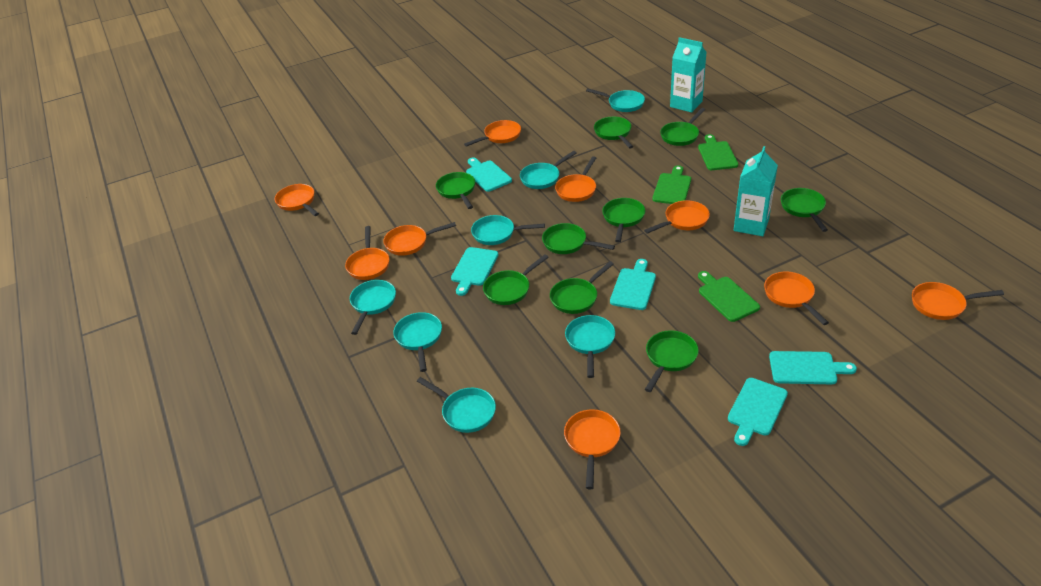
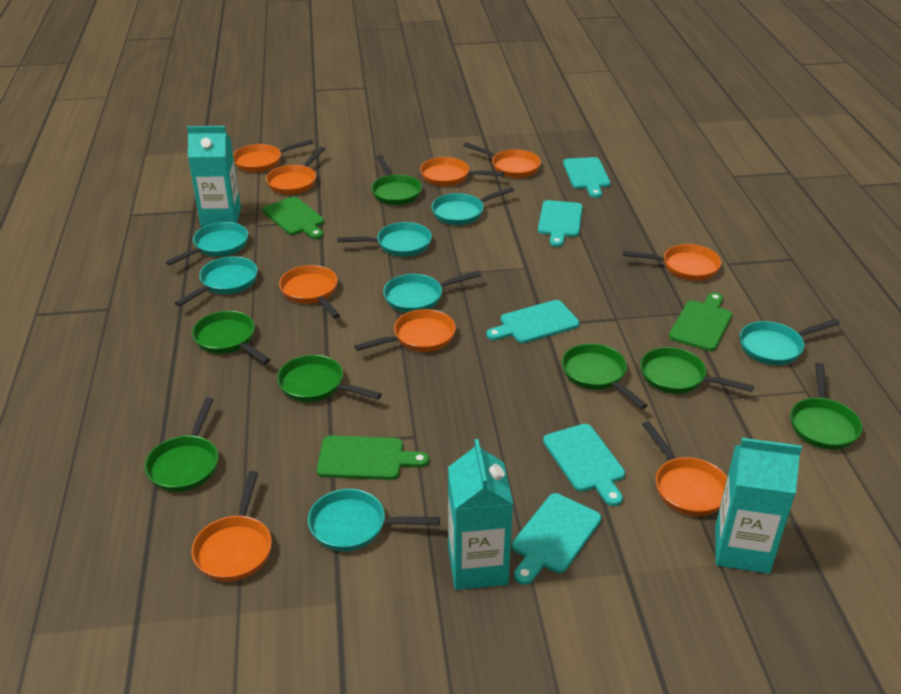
green pan: 9 -> 7
turquoise carton: 2 -> 3

